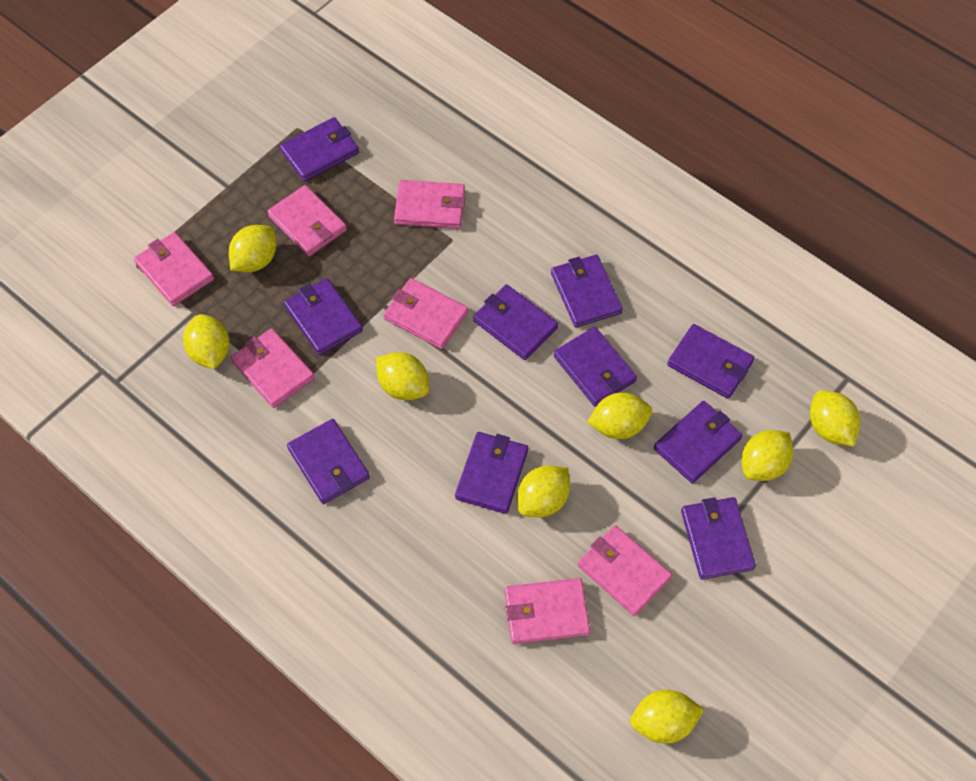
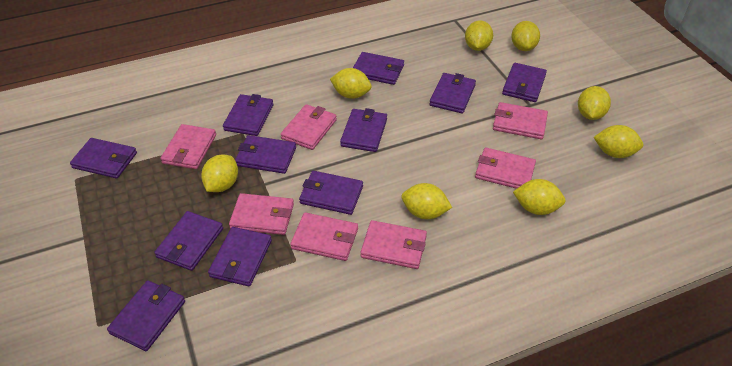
purple wallet: 10 -> 11

